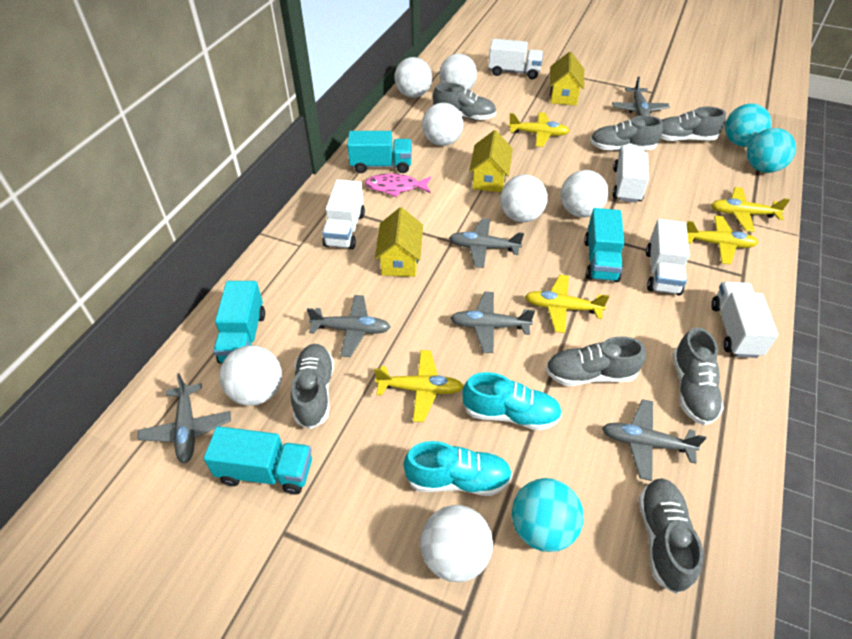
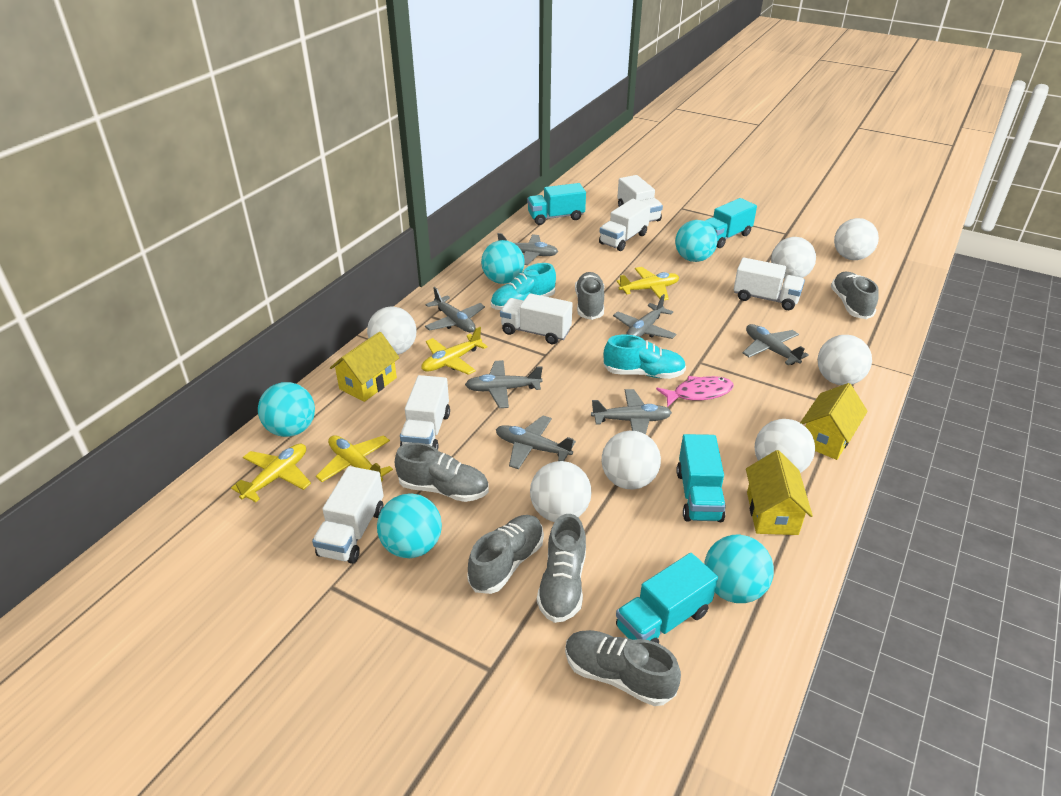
grey plane: 6 -> 7
grey shoe: 7 -> 6
turquoise ball: 3 -> 5
white truck: 5 -> 6
yellow plane: 5 -> 4

